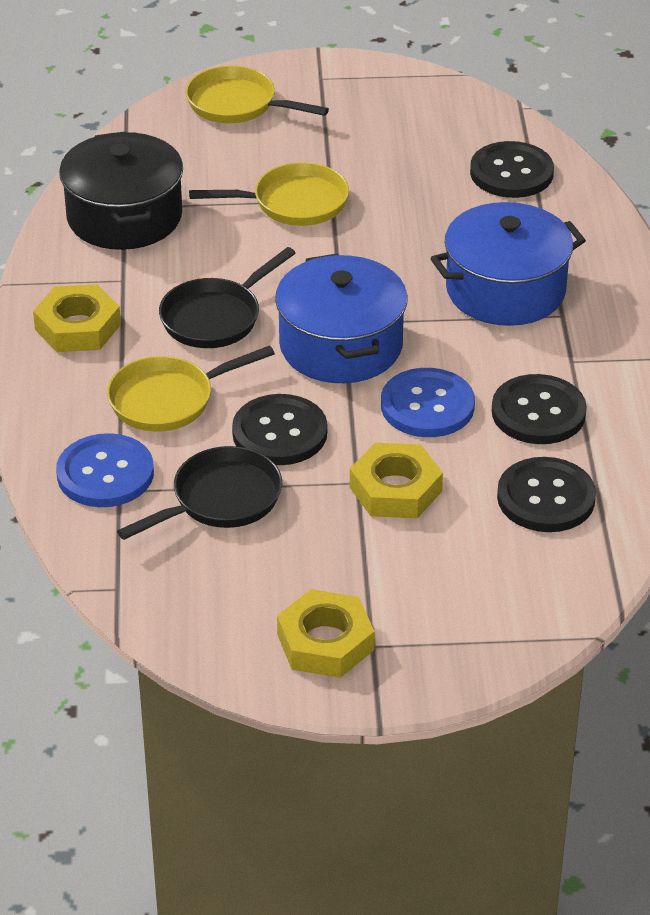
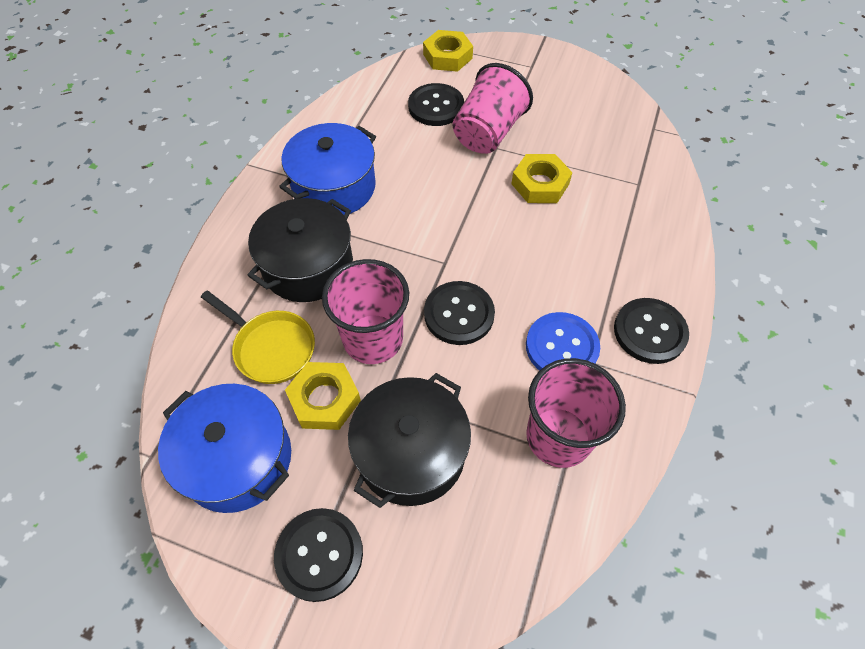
black pan: 2 -> 0
black pot: 1 -> 2
blue button: 2 -> 1
pink cup: 0 -> 3
yellow pan: 3 -> 1

